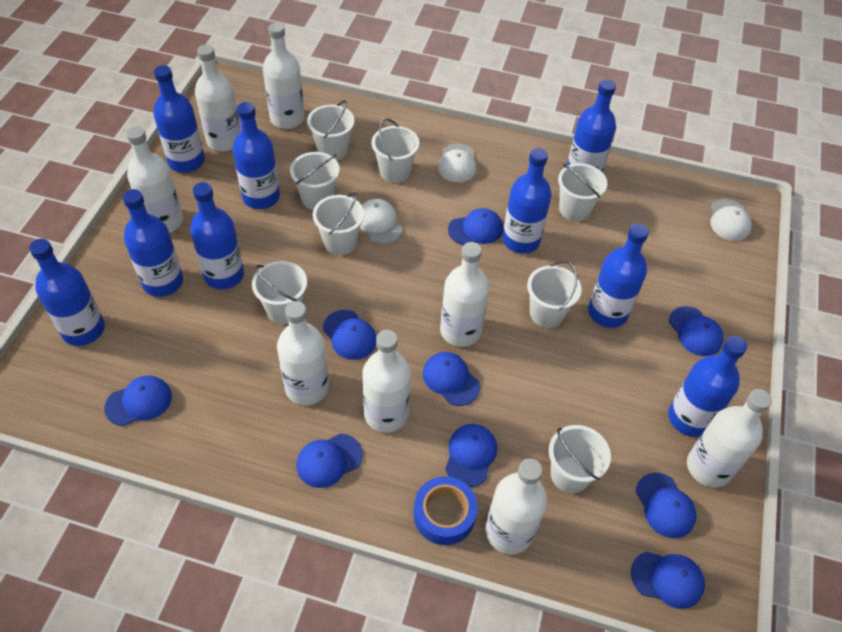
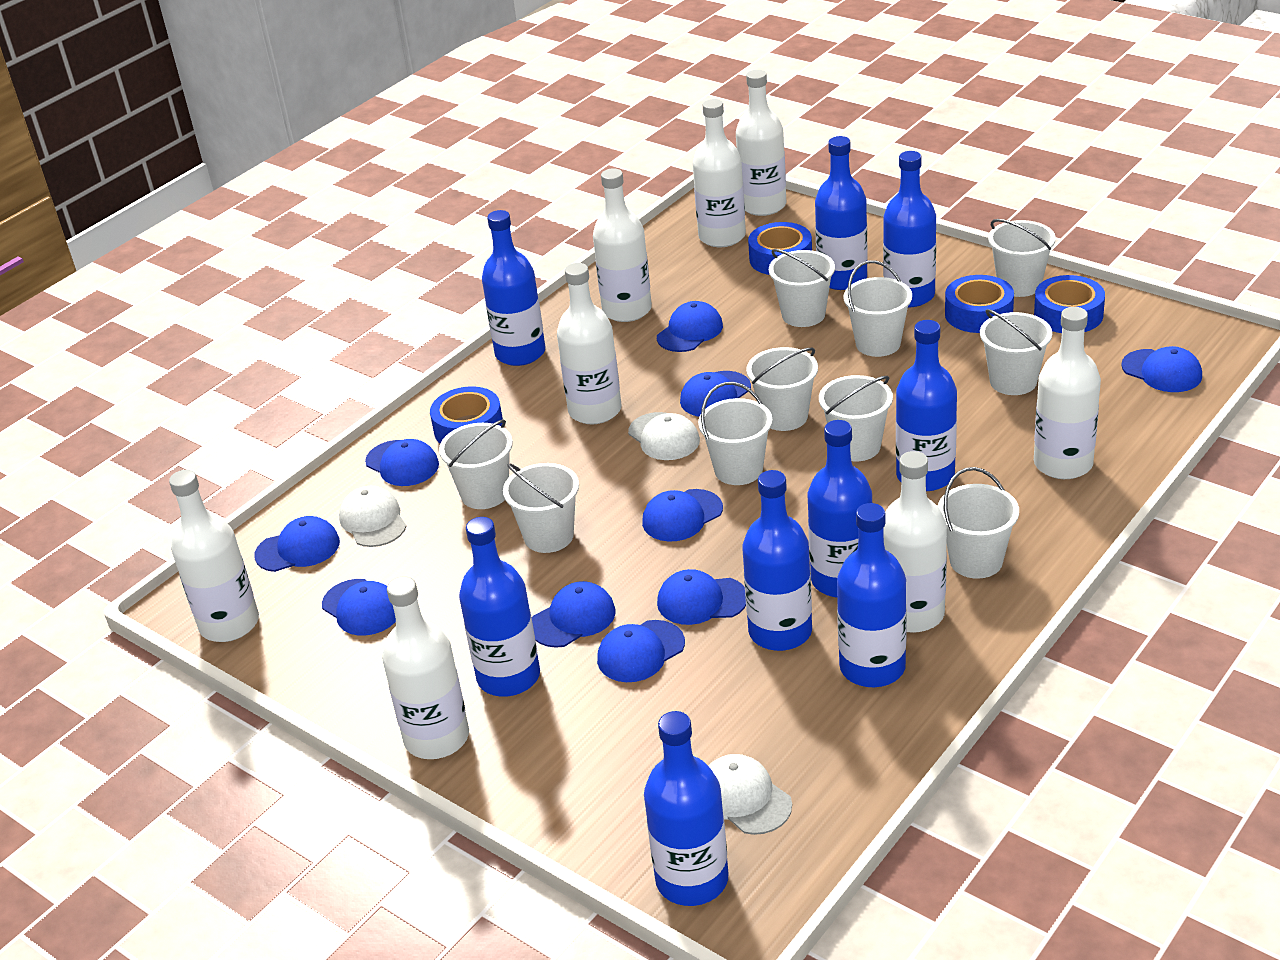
blue cap: 9 -> 10
blue tape: 1 -> 4
white bucket: 8 -> 10

